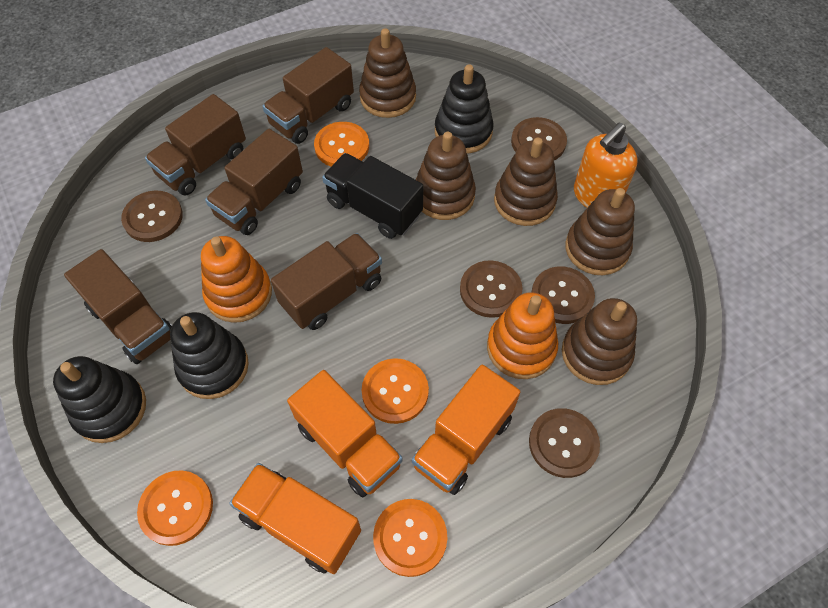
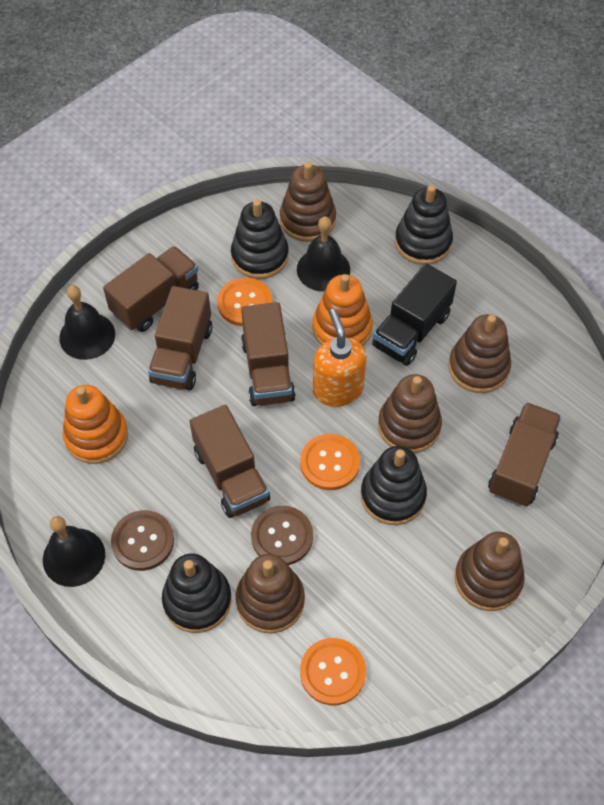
black bell: 0 -> 3
black stacking toy: 3 -> 4
brown button: 5 -> 2
orange button: 4 -> 3
orange truck: 3 -> 0

